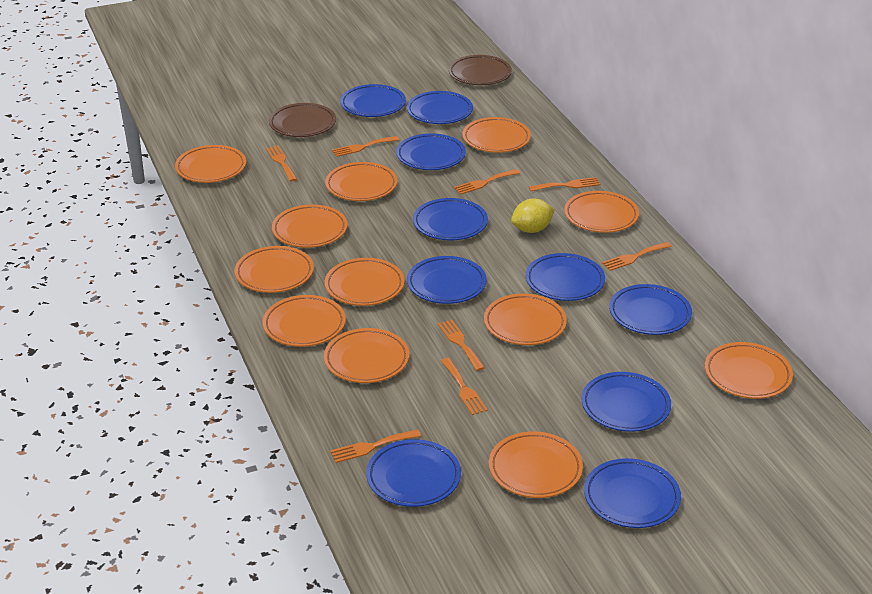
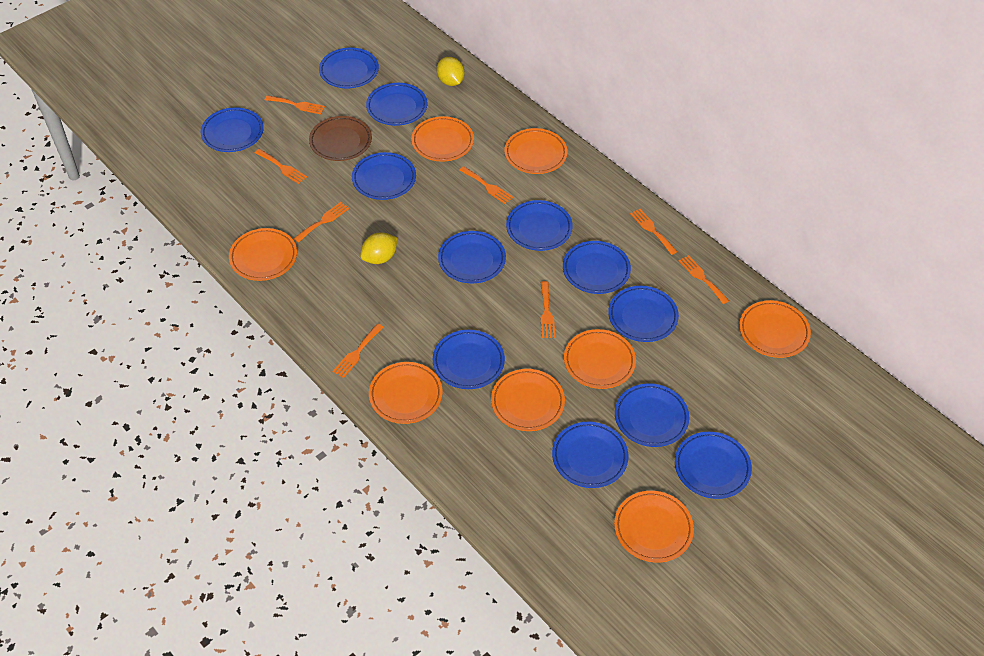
blue plate: 10 -> 12
brown plate: 2 -> 1
orange plate: 12 -> 8
yellow lemon: 1 -> 2

